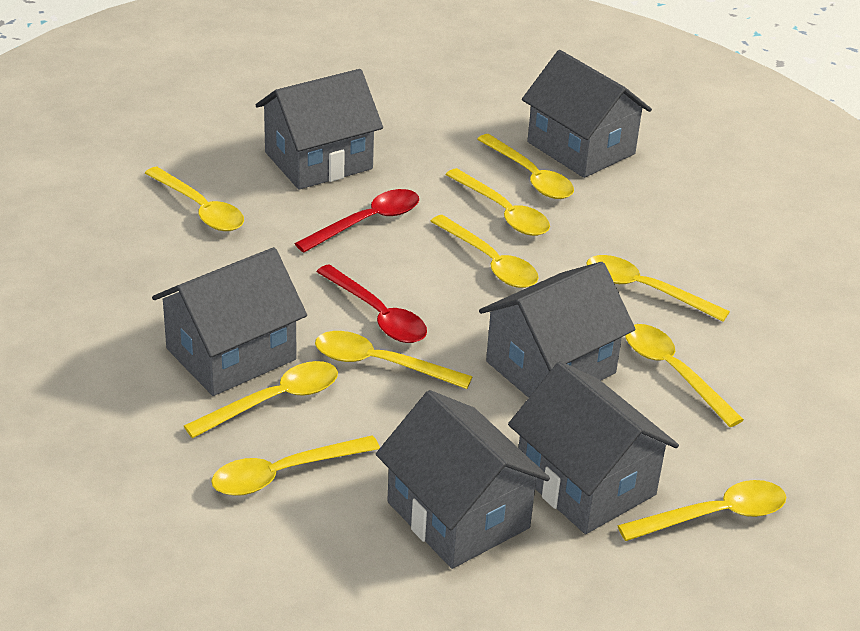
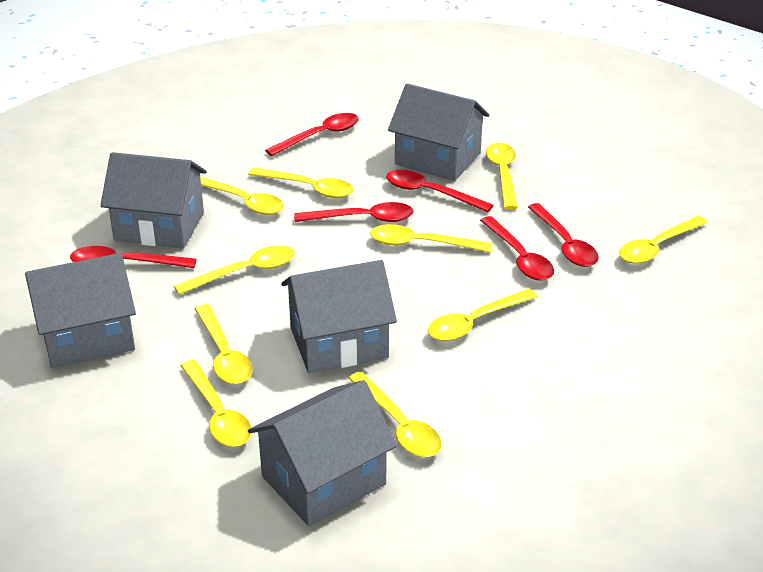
grey house: 6 -> 5
red spoon: 2 -> 6

